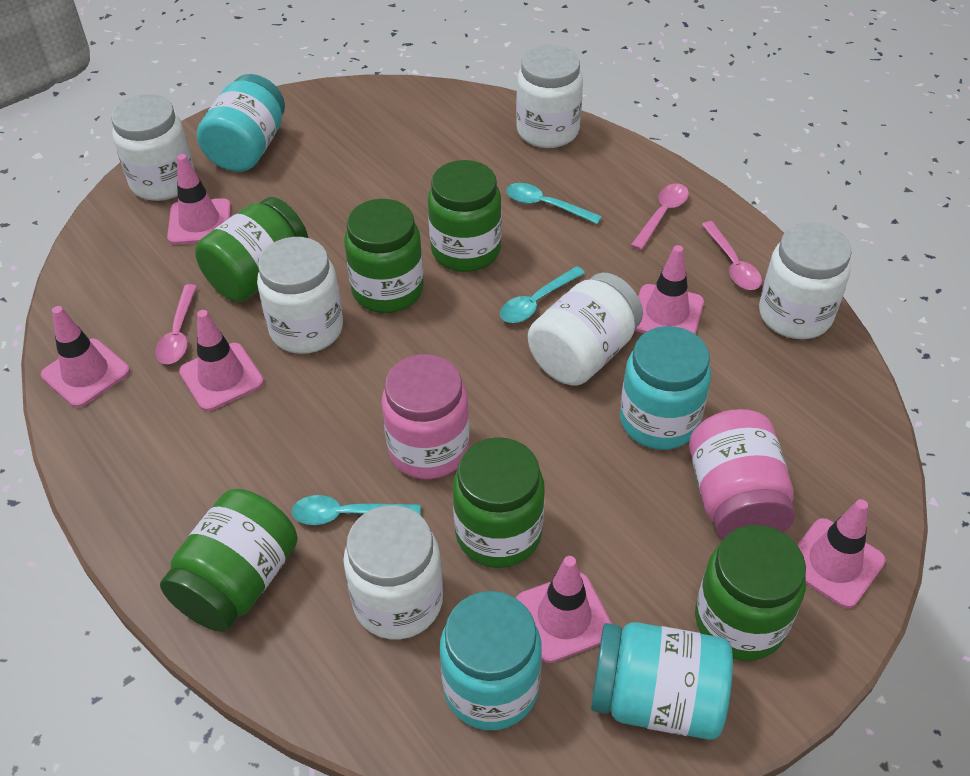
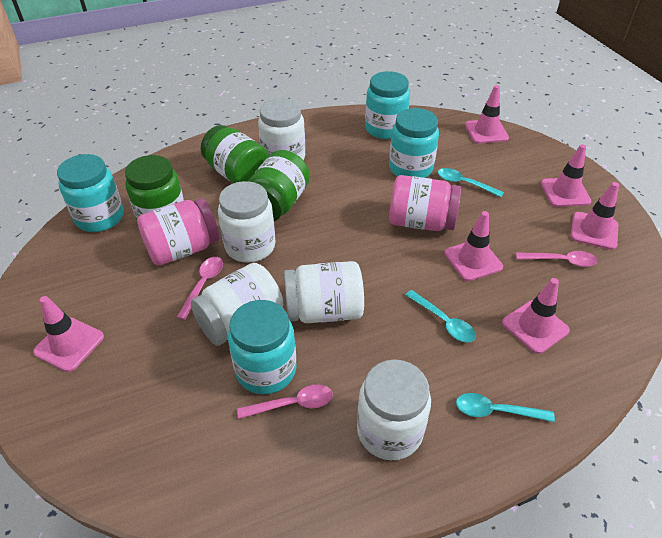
green jar: 6 -> 3
white jar: 6 -> 5

